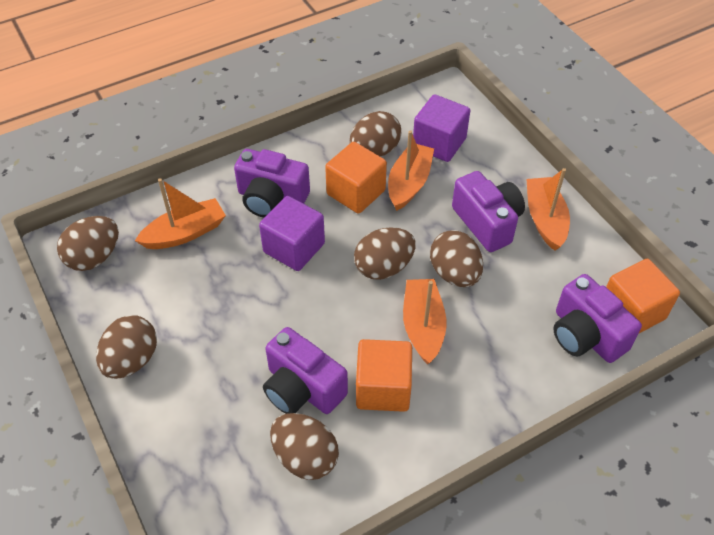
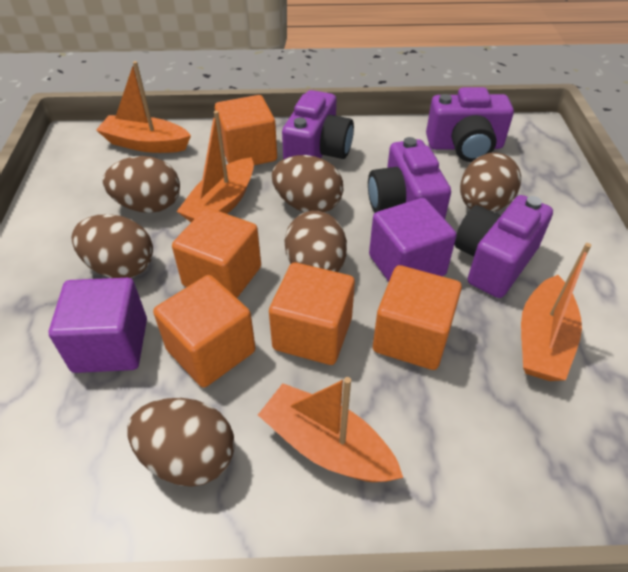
orange cube: 3 -> 5

